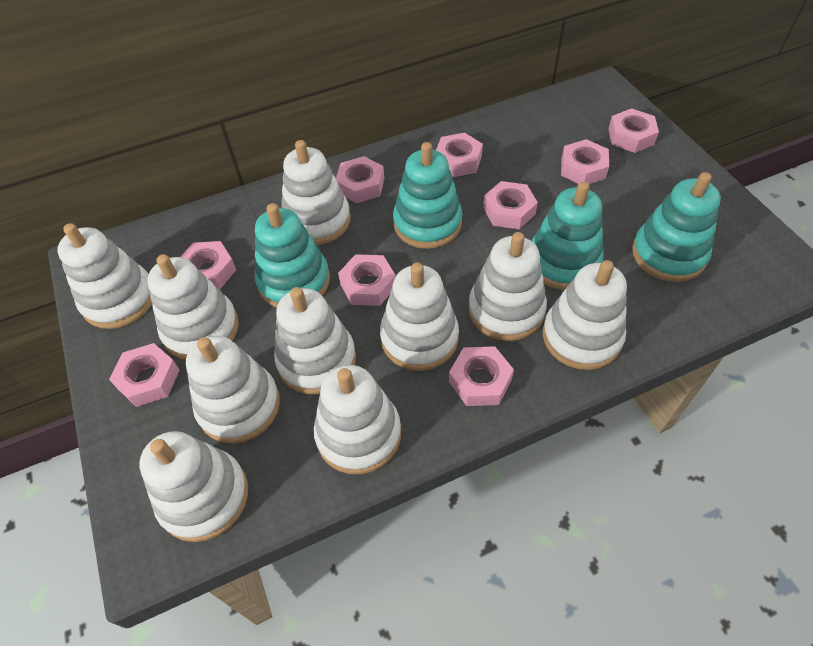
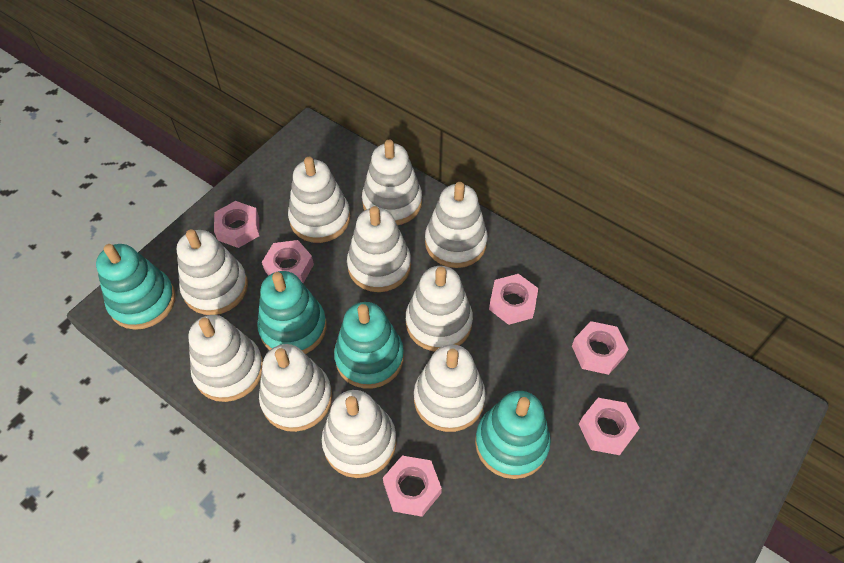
pink nut: 9 -> 6

